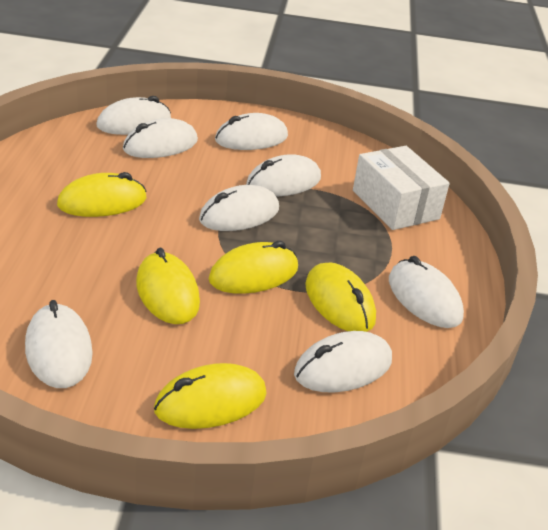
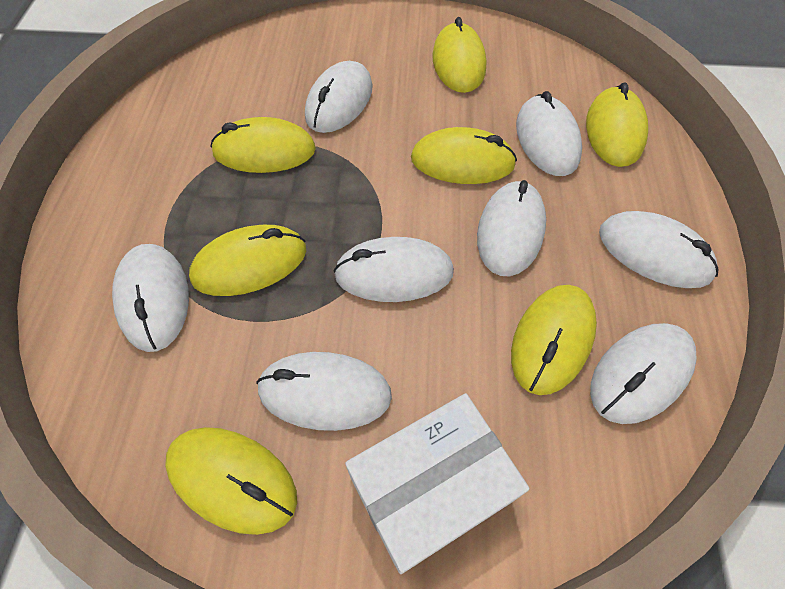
yellow mouse: 5 -> 7

